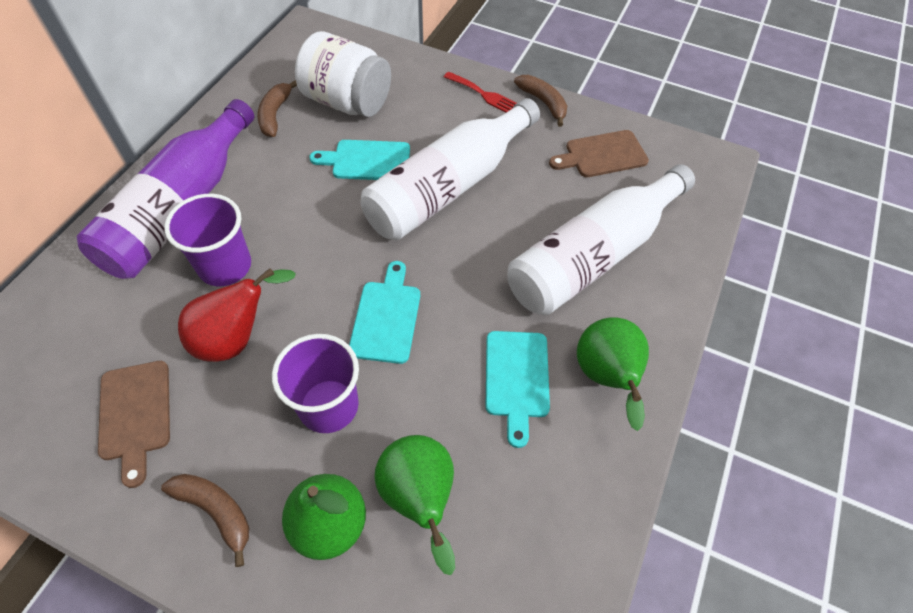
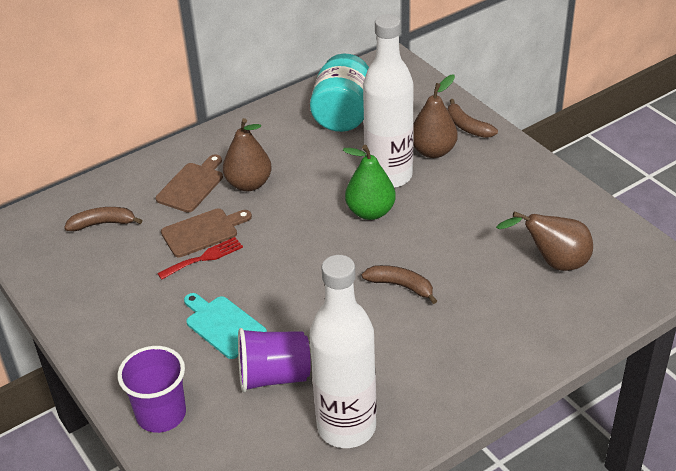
brown pear: 0 -> 3
green pear: 3 -> 1
purple bottle: 1 -> 0
red pear: 1 -> 0
turquoise cutting board: 3 -> 1
turquoise jar: 0 -> 1
white jar: 1 -> 0

